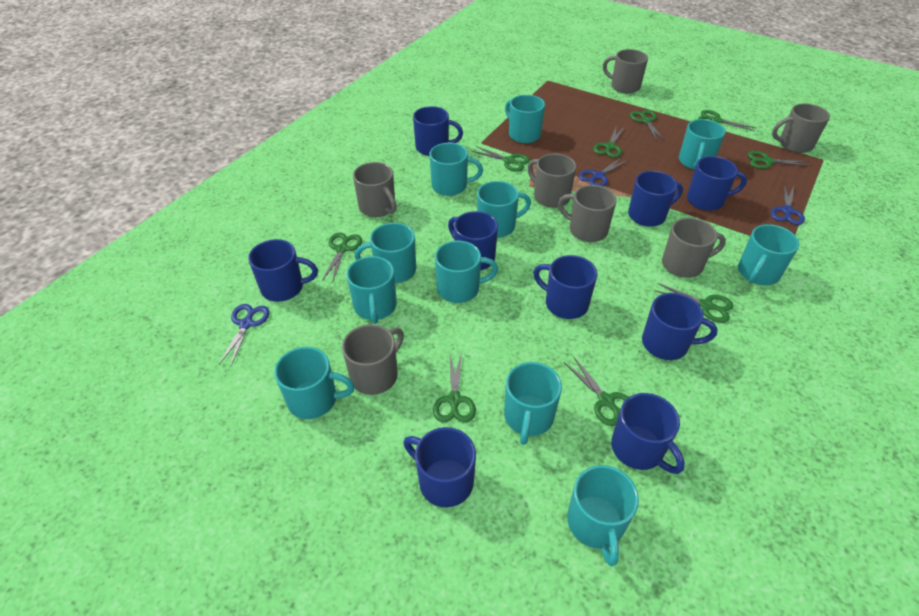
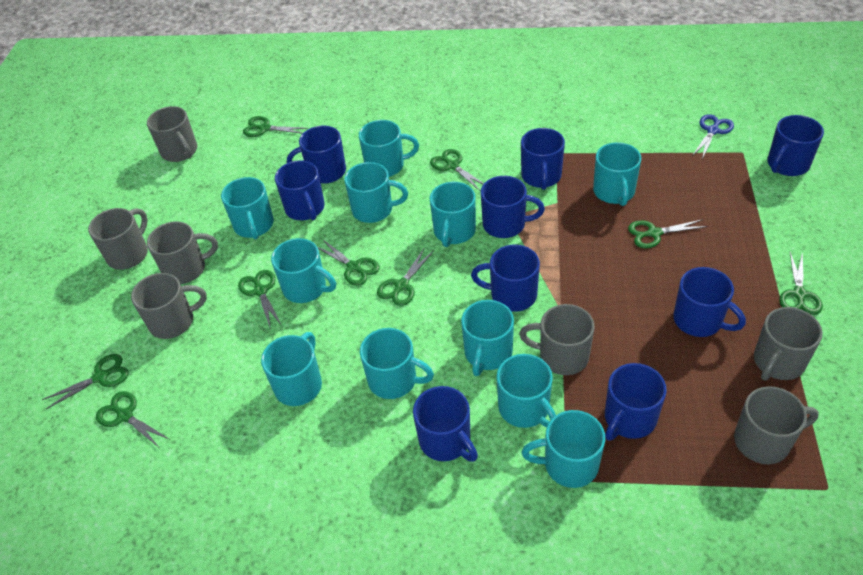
blue scissors: 3 -> 1

